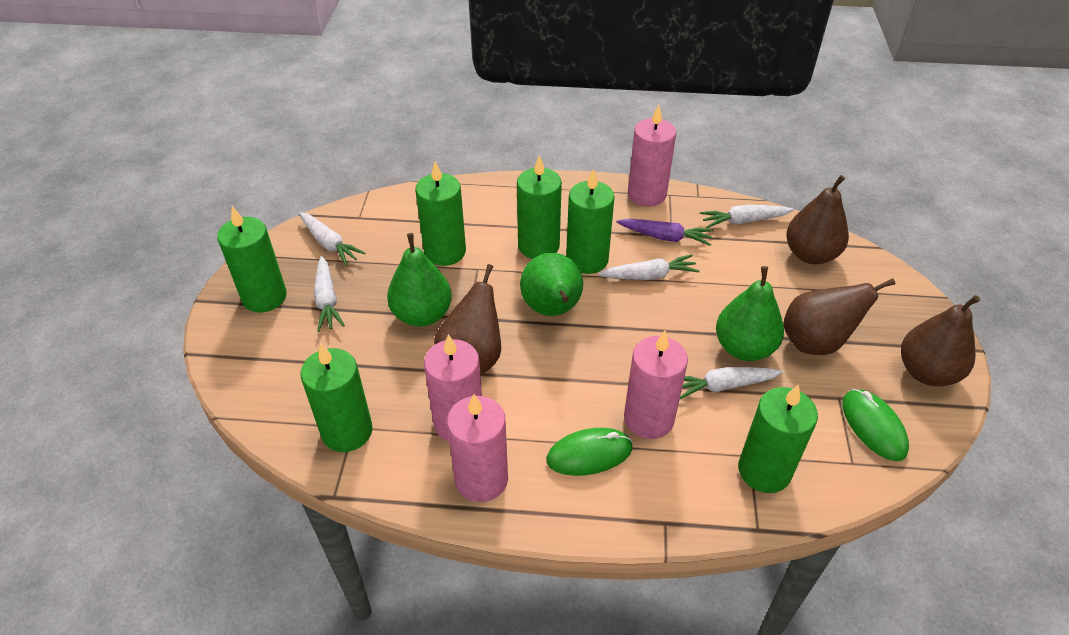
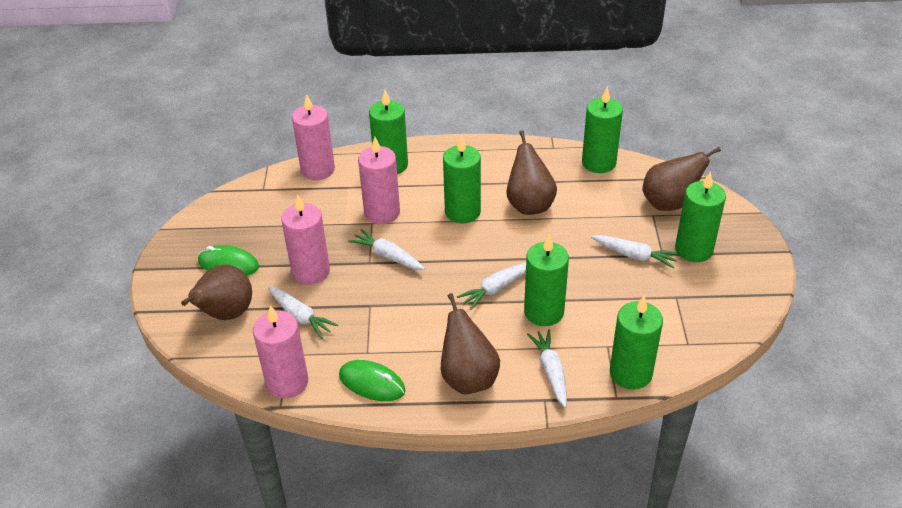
green pear: 3 -> 0
purple carrot: 1 -> 0

